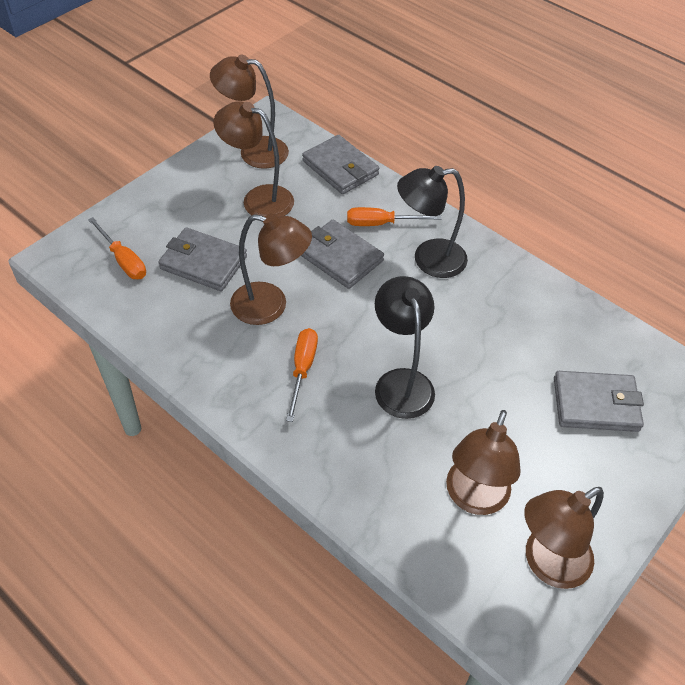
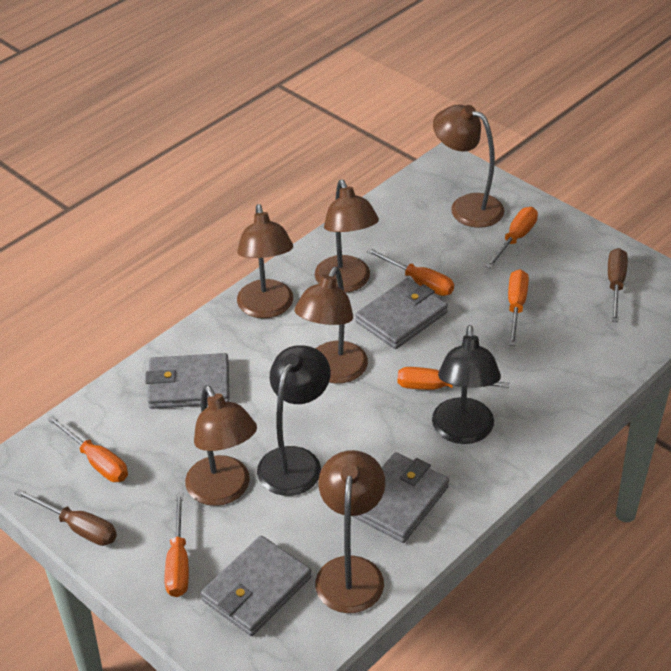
brown lamp: 5 -> 6
brown screwdriver: 0 -> 2
orange screwdriver: 3 -> 6

